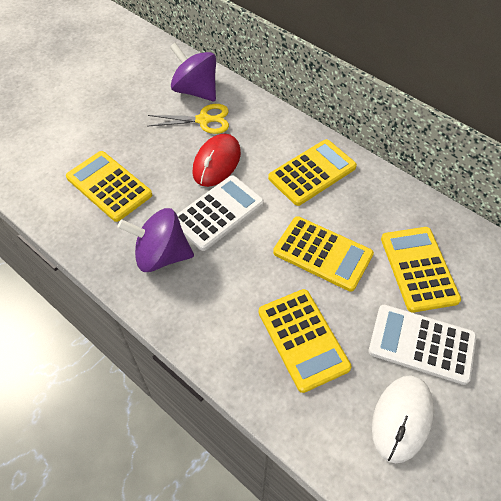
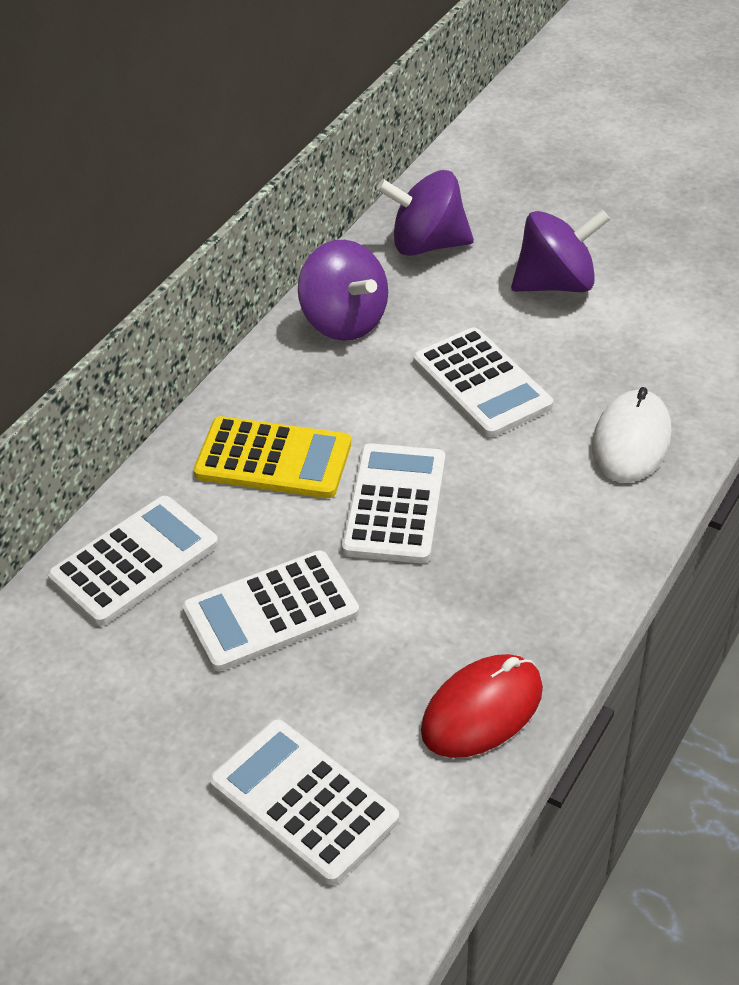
purple spinning top: 2 -> 3
white calculator: 2 -> 5
yellow calculator: 5 -> 1
yellow scissors: 1 -> 0

